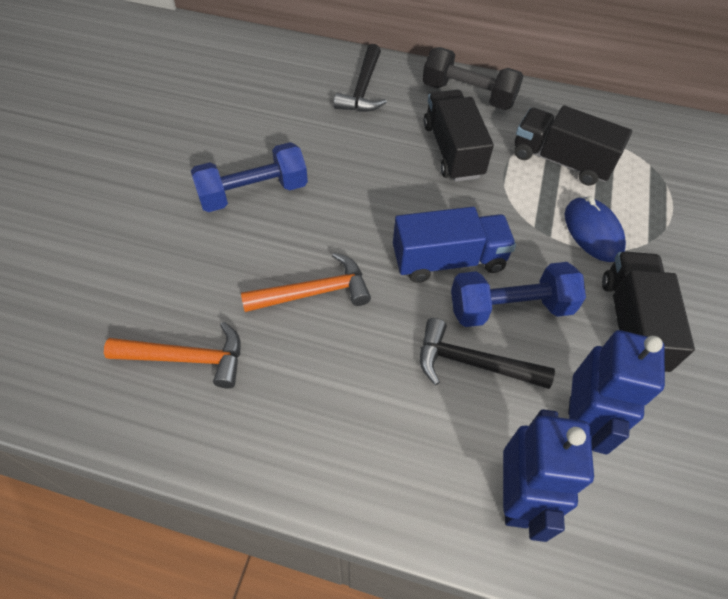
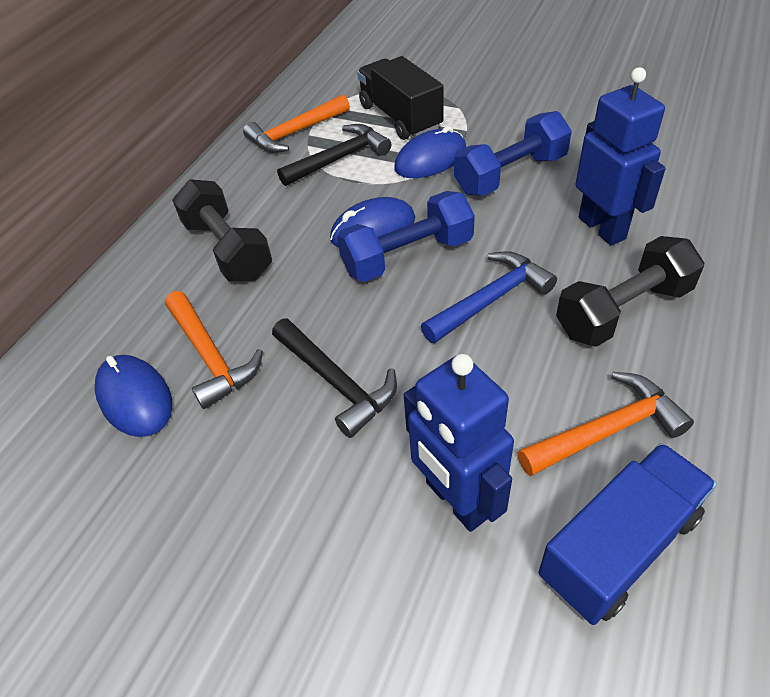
black dumbbell: 1 -> 2
black truck: 3 -> 1
blue hammer: 0 -> 1
blue mouse: 1 -> 3
orange hammer: 2 -> 3

